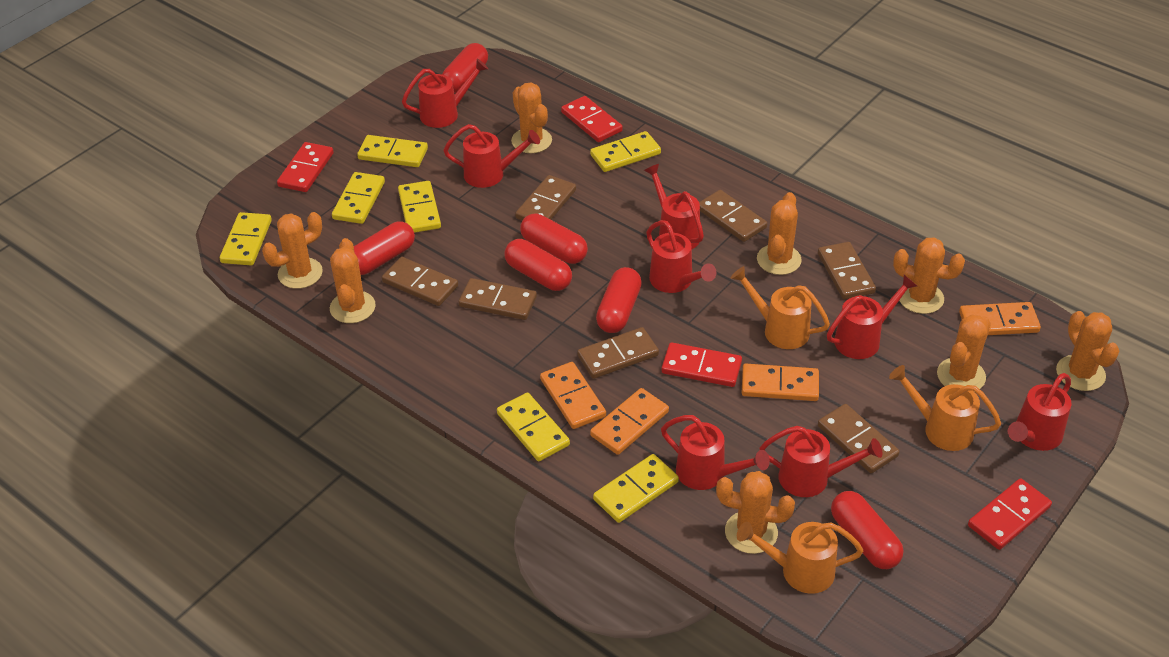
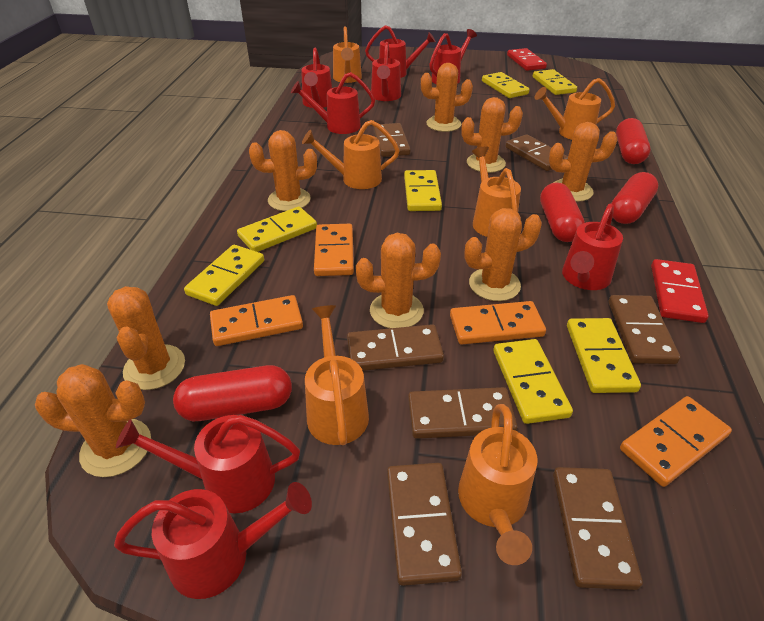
orange watering can: 3 -> 6
red capsule: 6 -> 4
red domino: 4 -> 2

